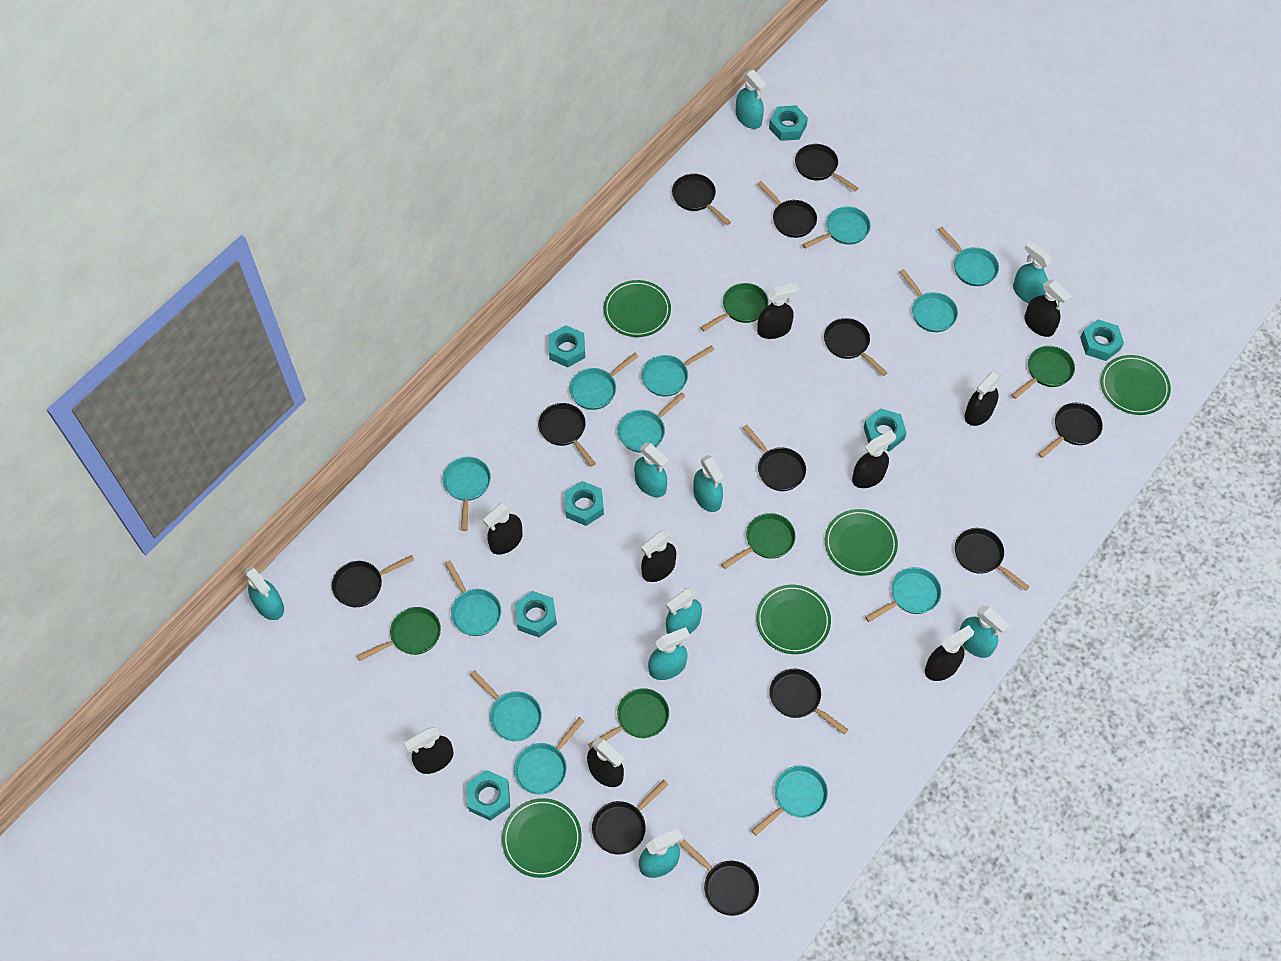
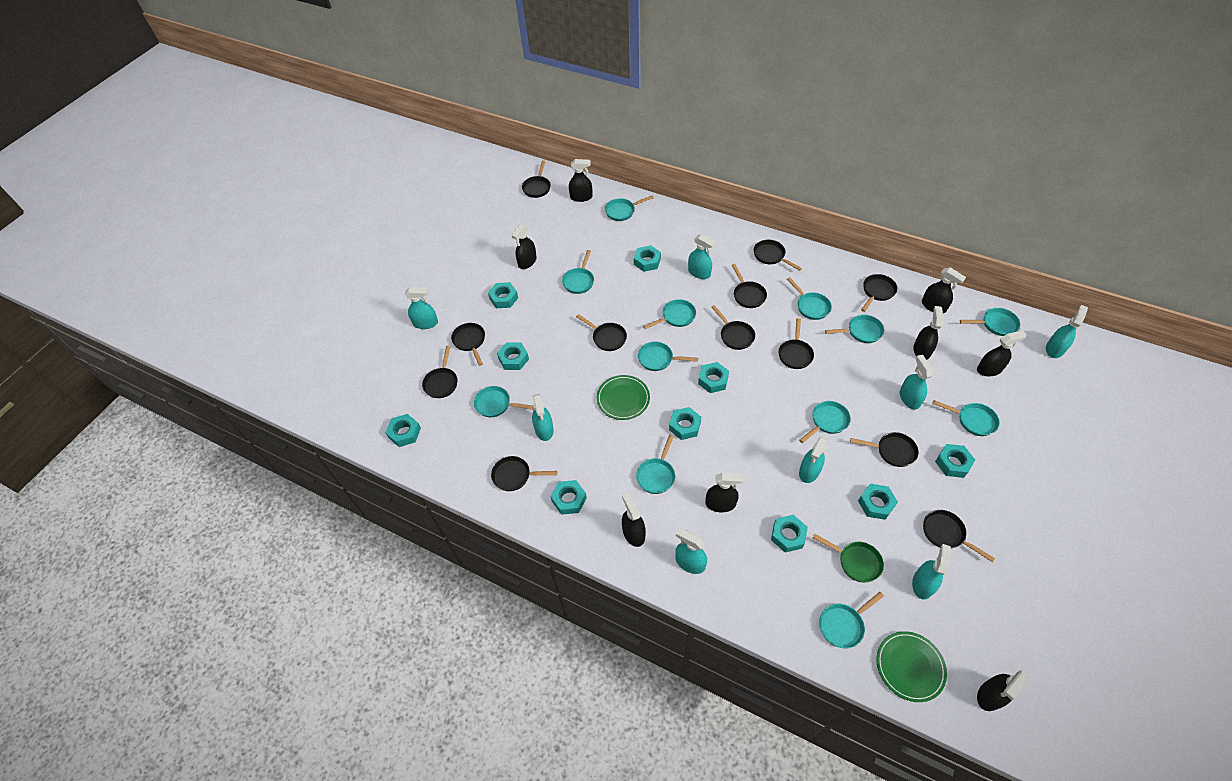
black spray bottle: 9 -> 8
green pan: 5 -> 1
green plate: 5 -> 2
turquoise nut: 7 -> 10
turquoise spray bottle: 9 -> 8

